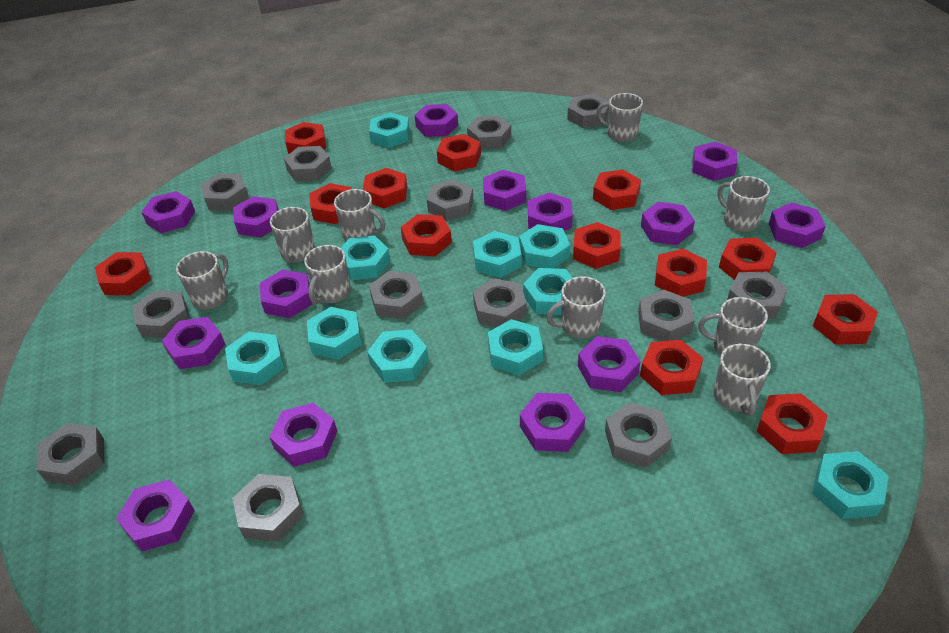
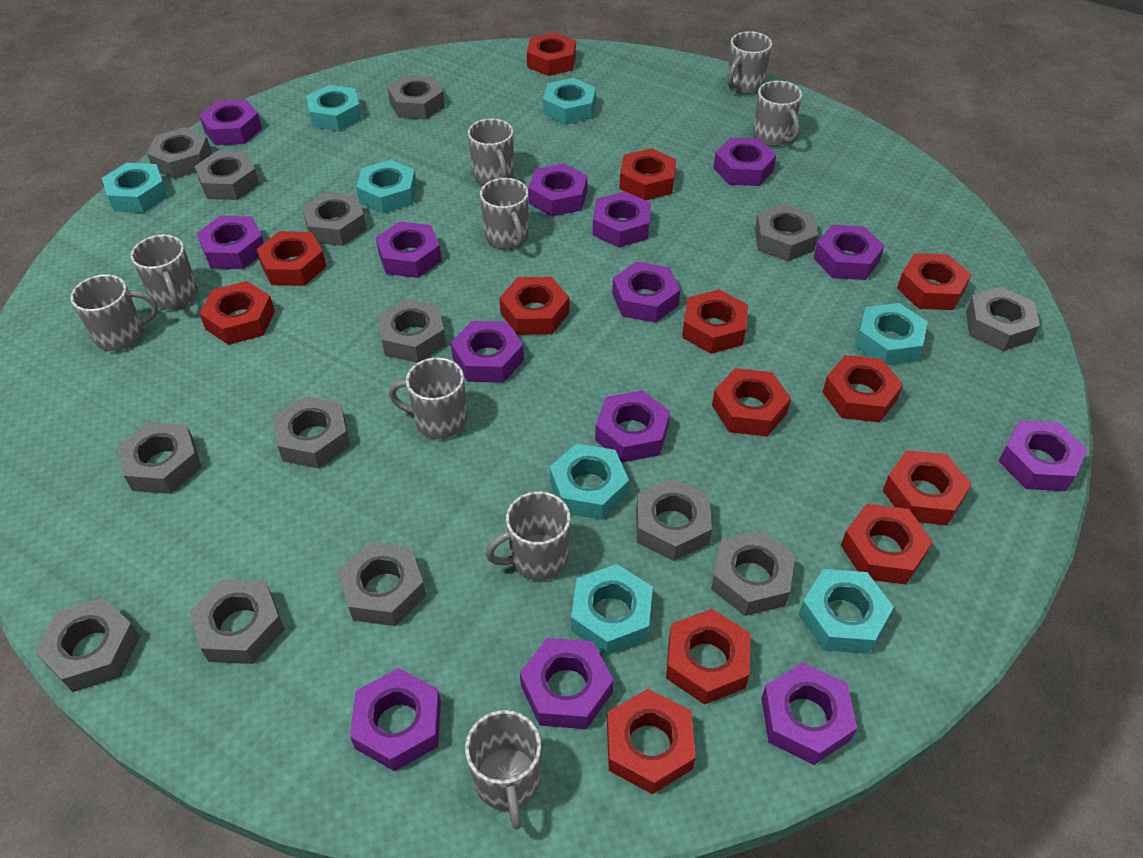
grey nut: 13 -> 14
turquoise nut: 10 -> 8

